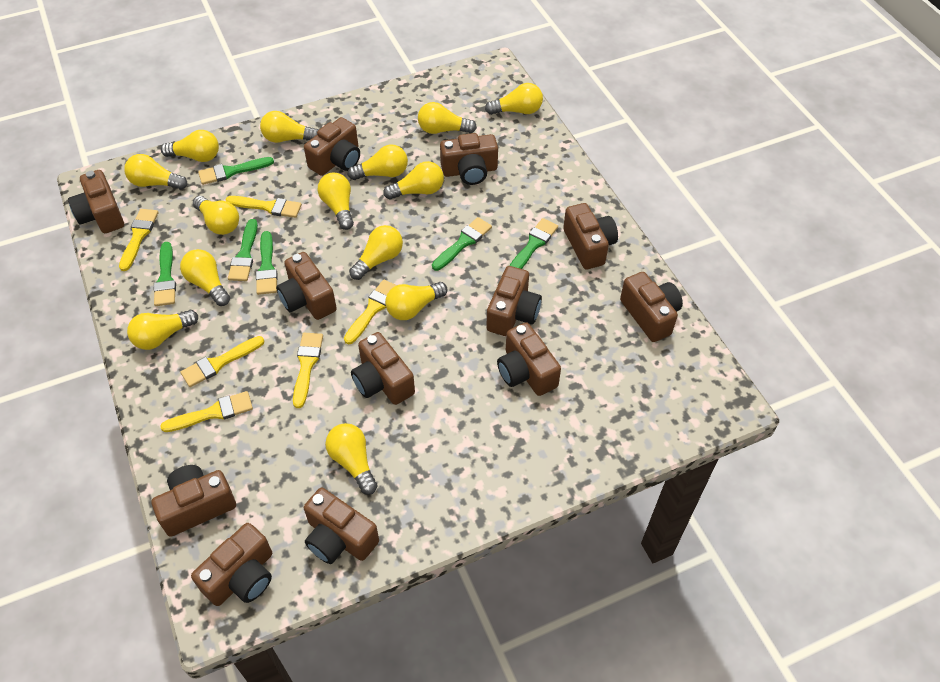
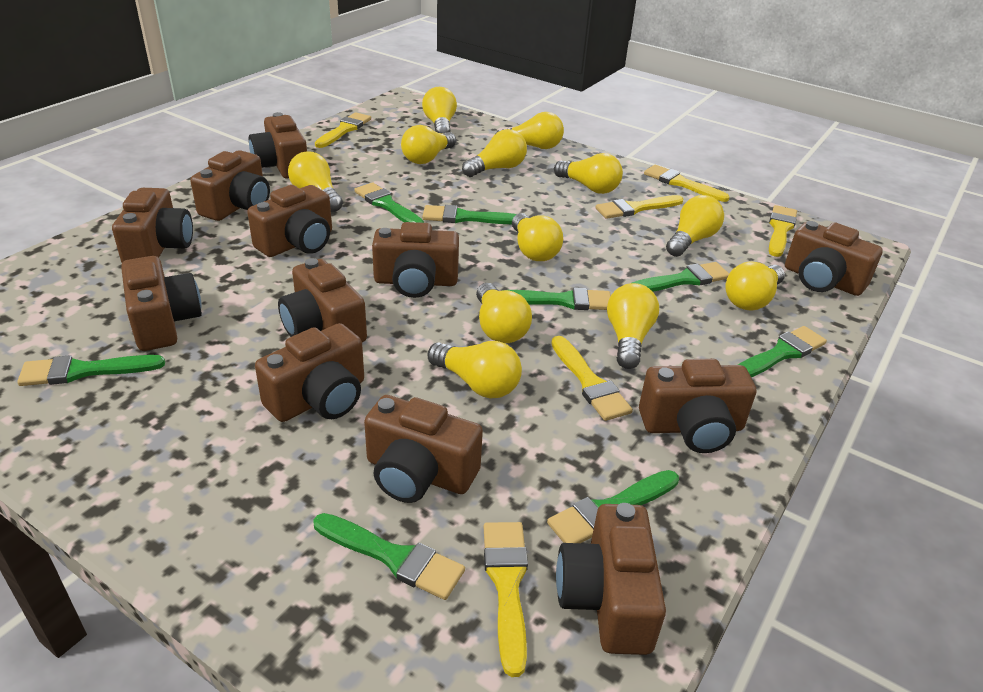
green brush: 6 -> 8
yellow light bulb: 14 -> 12

